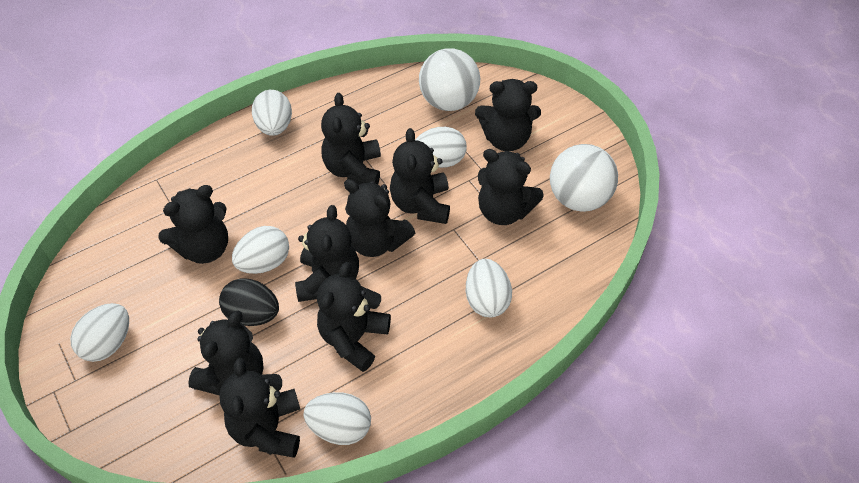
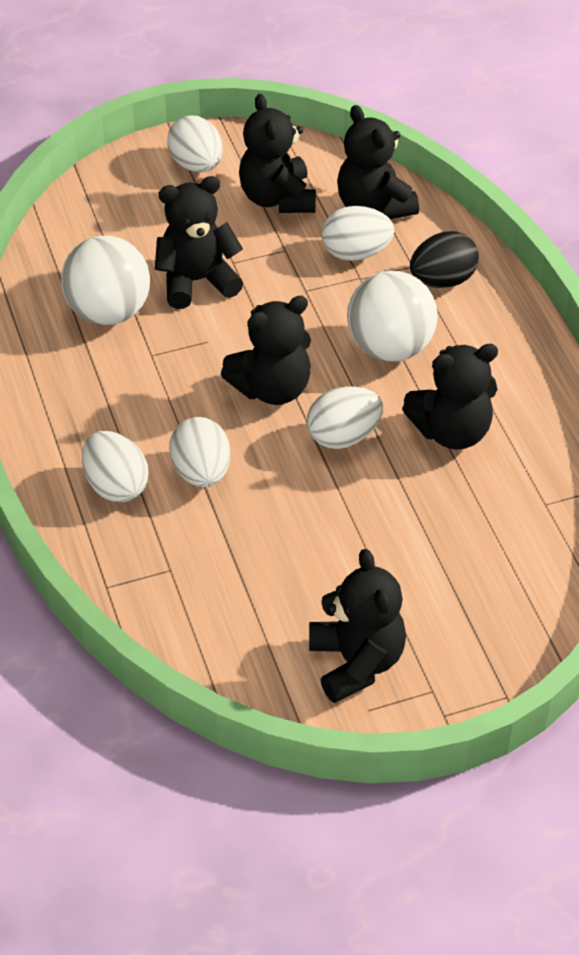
black teddy bear: 10 -> 6
white egg: 6 -> 5

